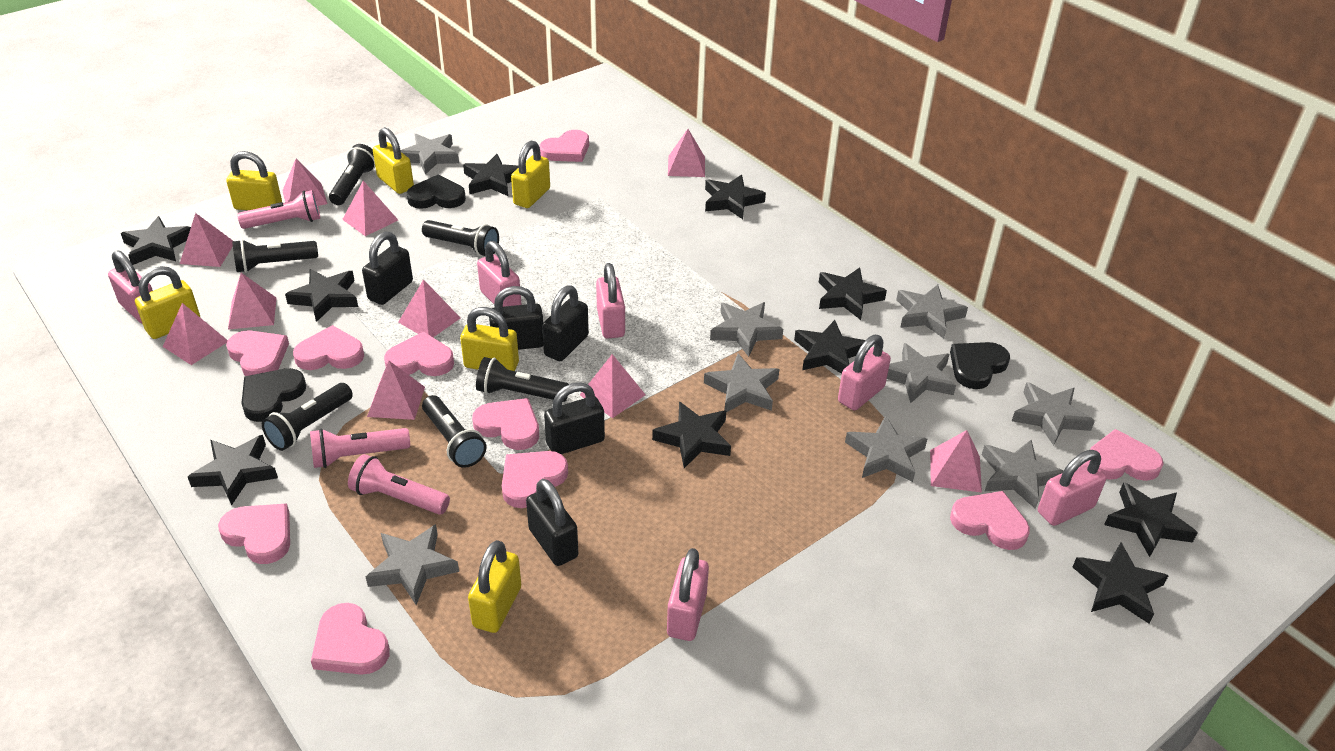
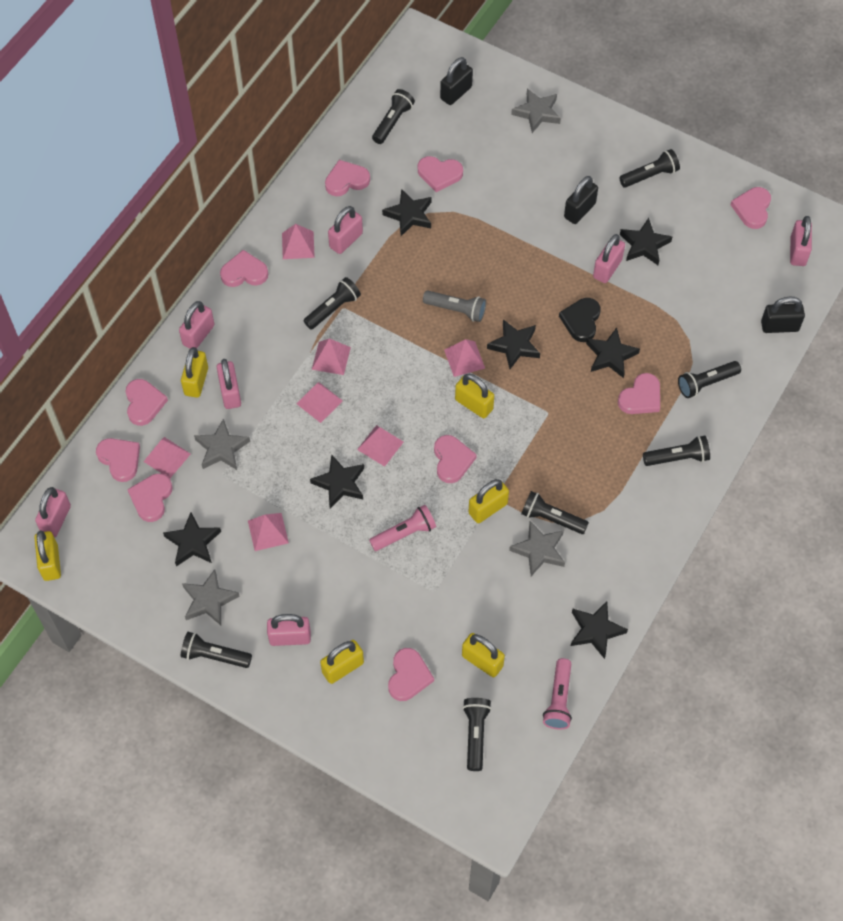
black flashlight: 6 -> 8
black heart: 3 -> 1
black padlock: 5 -> 3
black star: 10 -> 7
grey flashlight: 0 -> 1
grey star: 9 -> 4
pink flashlight: 3 -> 2
pink padlock: 6 -> 7
pink pyramid: 10 -> 7

